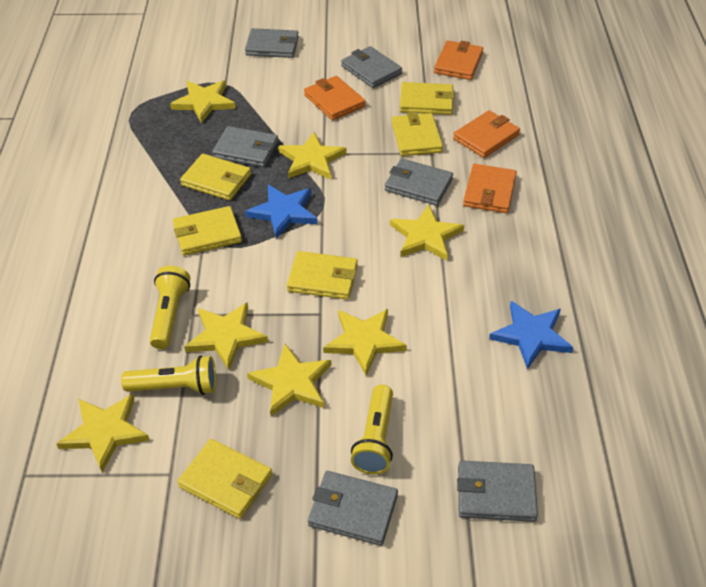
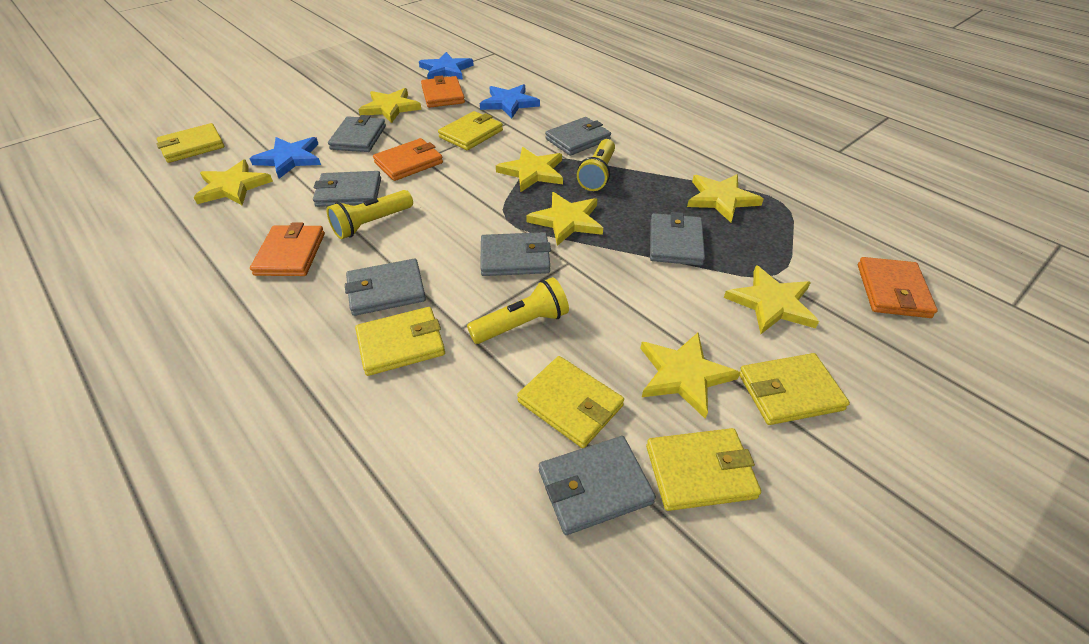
blue star: 2 -> 3
grey wallet: 6 -> 7

